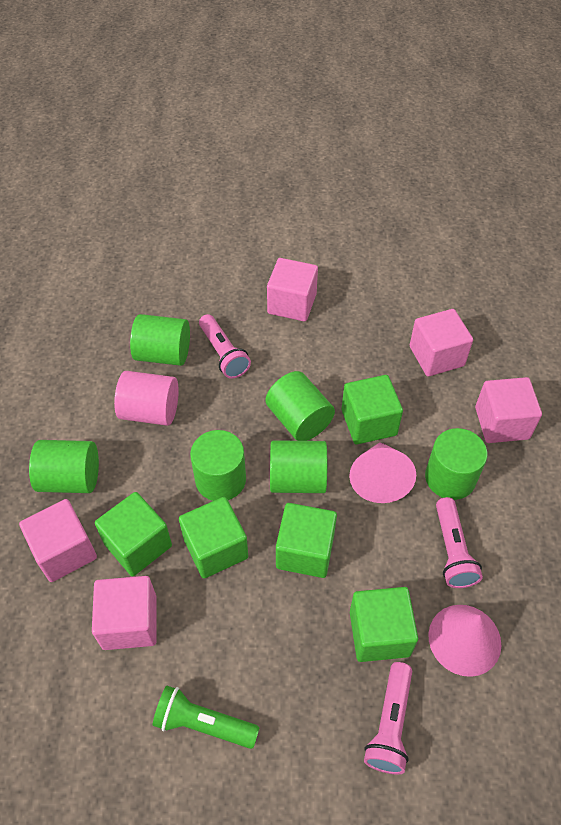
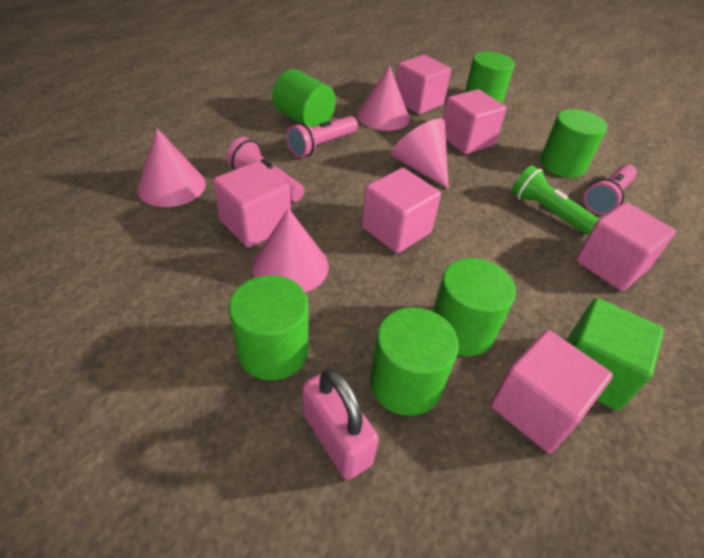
green cube: 5 -> 1
pink cone: 2 -> 4
pink cube: 5 -> 6
pink cylinder: 1 -> 0
pink padlock: 0 -> 1

